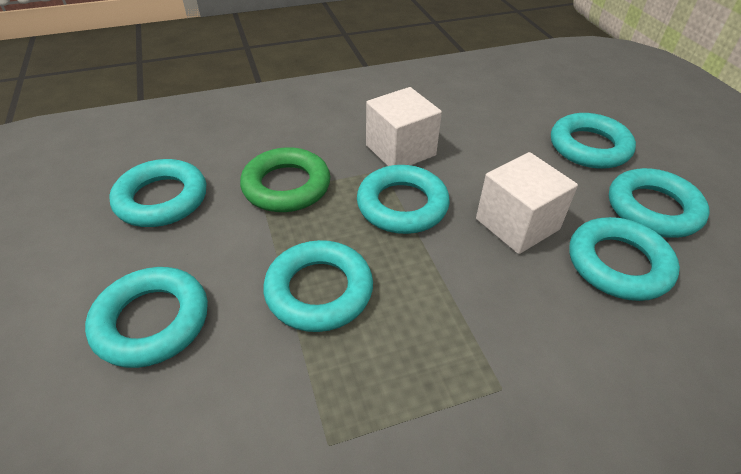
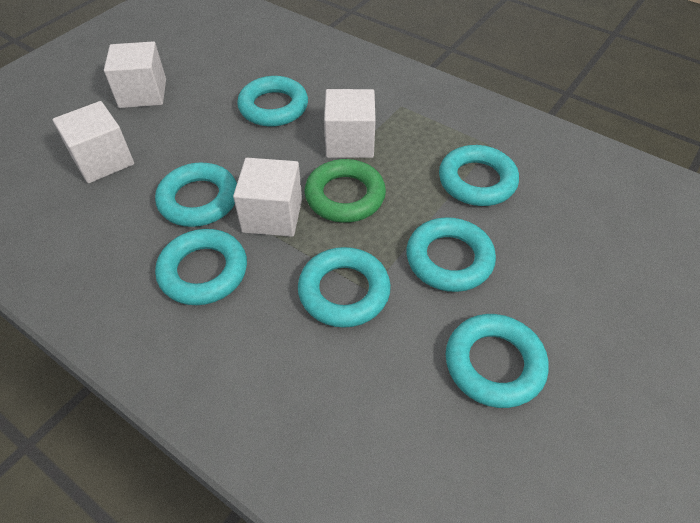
white cube: 2 -> 4

